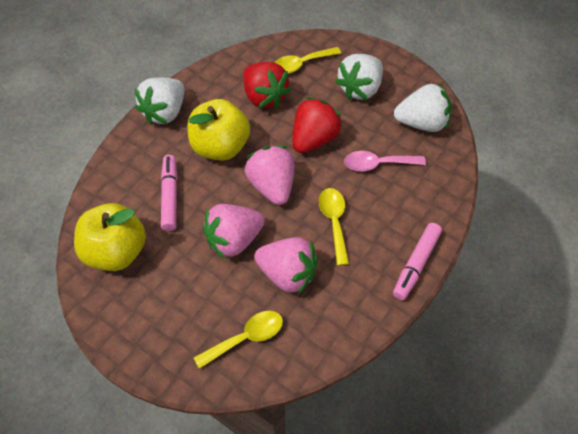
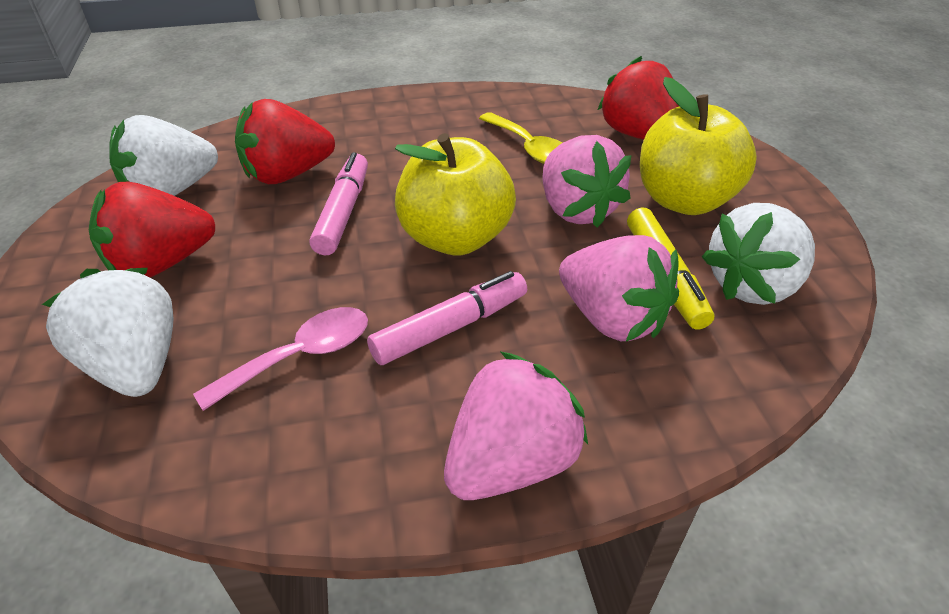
red strawberry: 2 -> 3
yellow marker: 0 -> 1
yellow spoon: 3 -> 1

